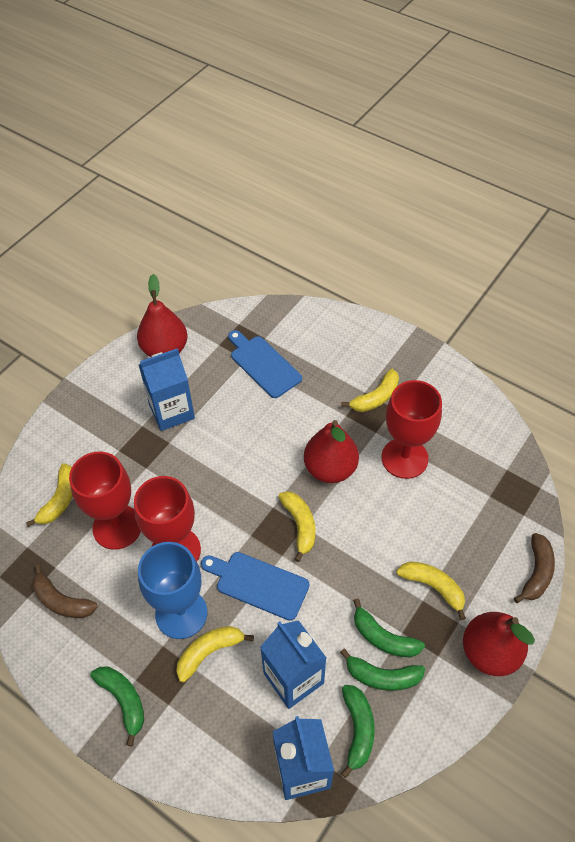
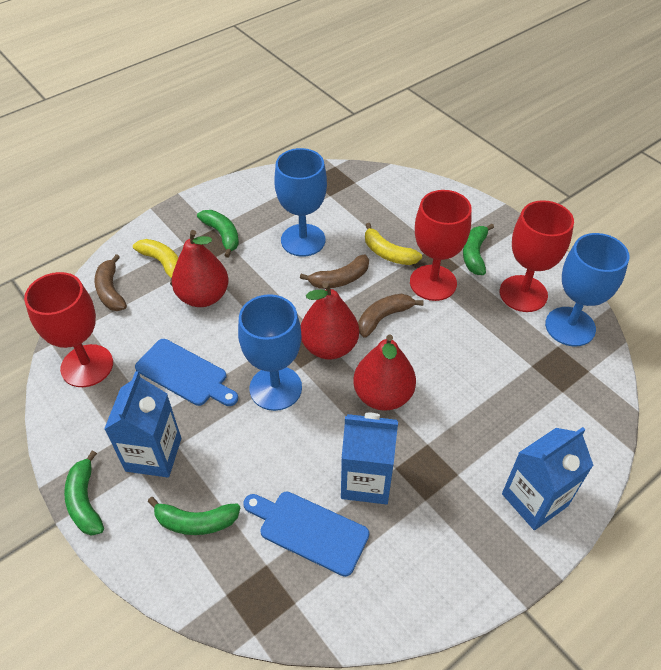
blue goblet: 1 -> 3
brown banana: 2 -> 3
yellow banana: 5 -> 2

